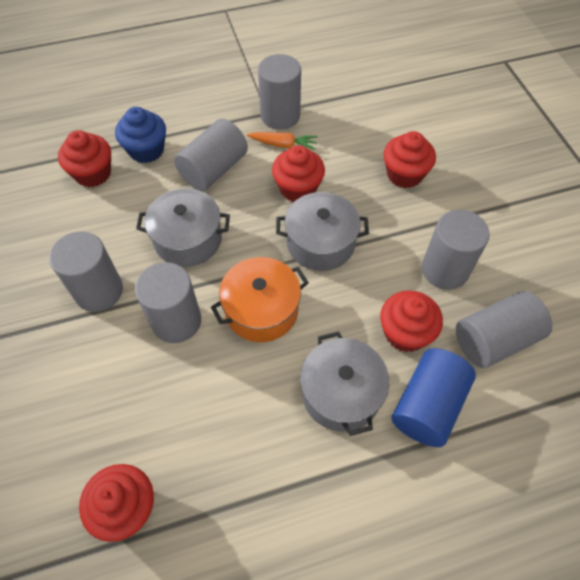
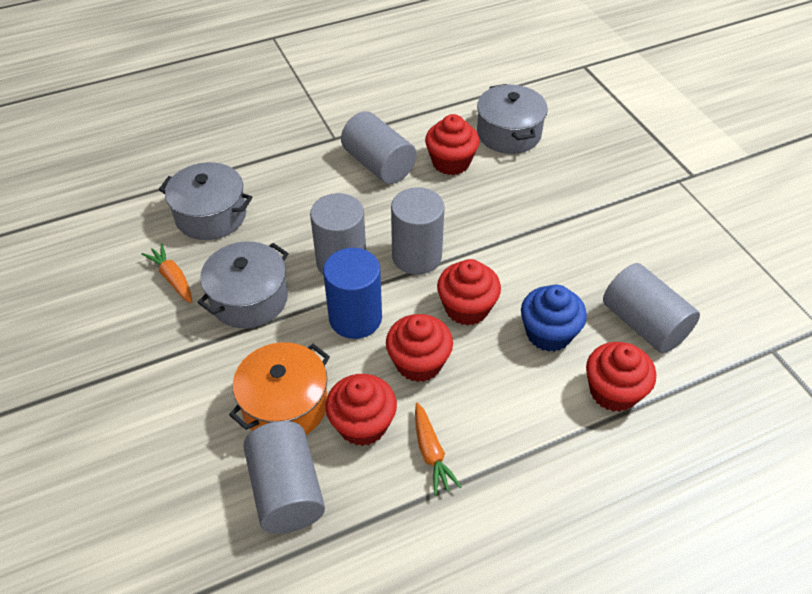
grey cylinder: 6 -> 5
orange carrot: 1 -> 2

